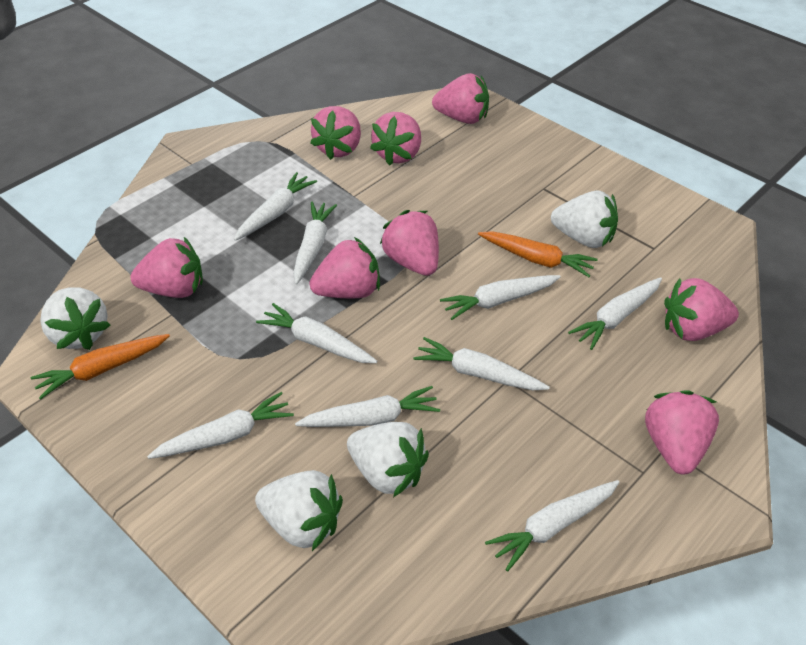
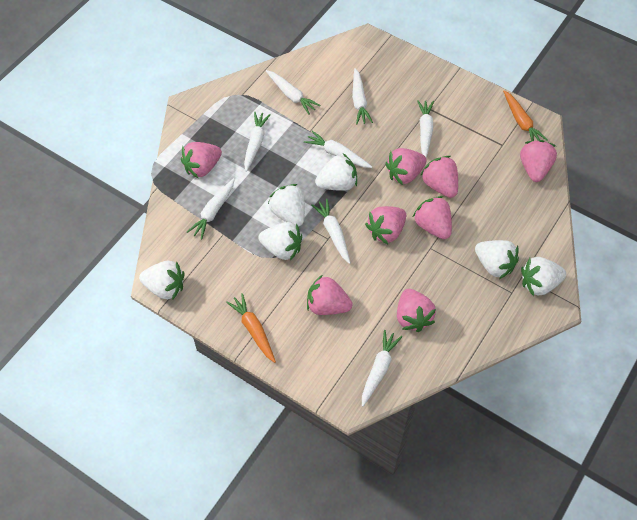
white carrot: 9 -> 8
white strawberry: 4 -> 6

